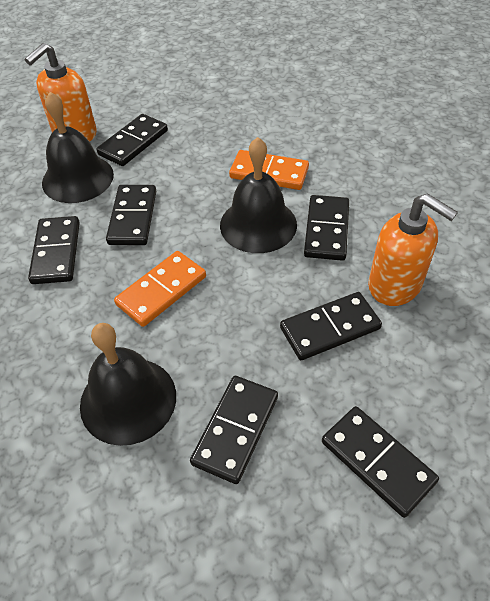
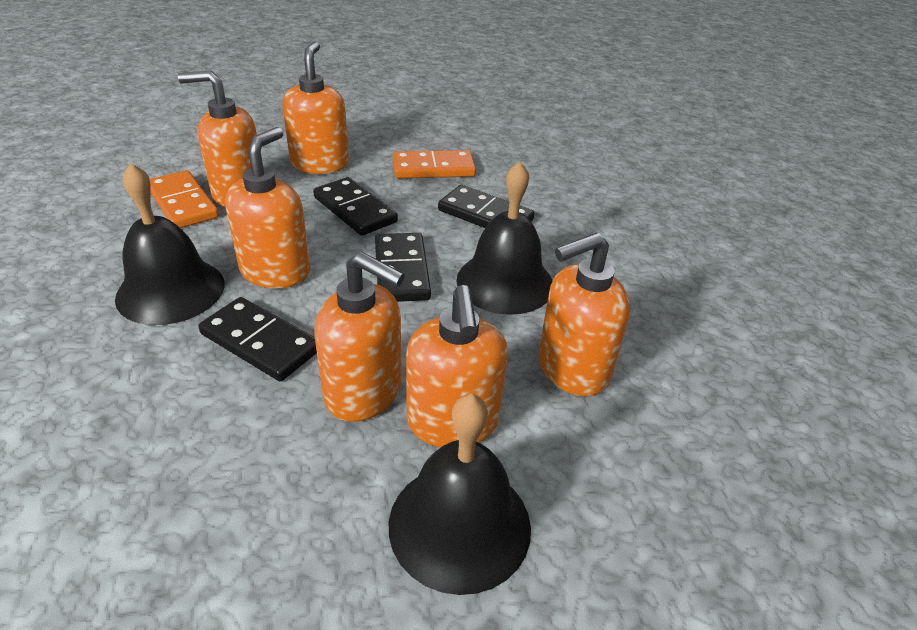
black domino: 7 -> 4
orange soap dispenser: 2 -> 6

